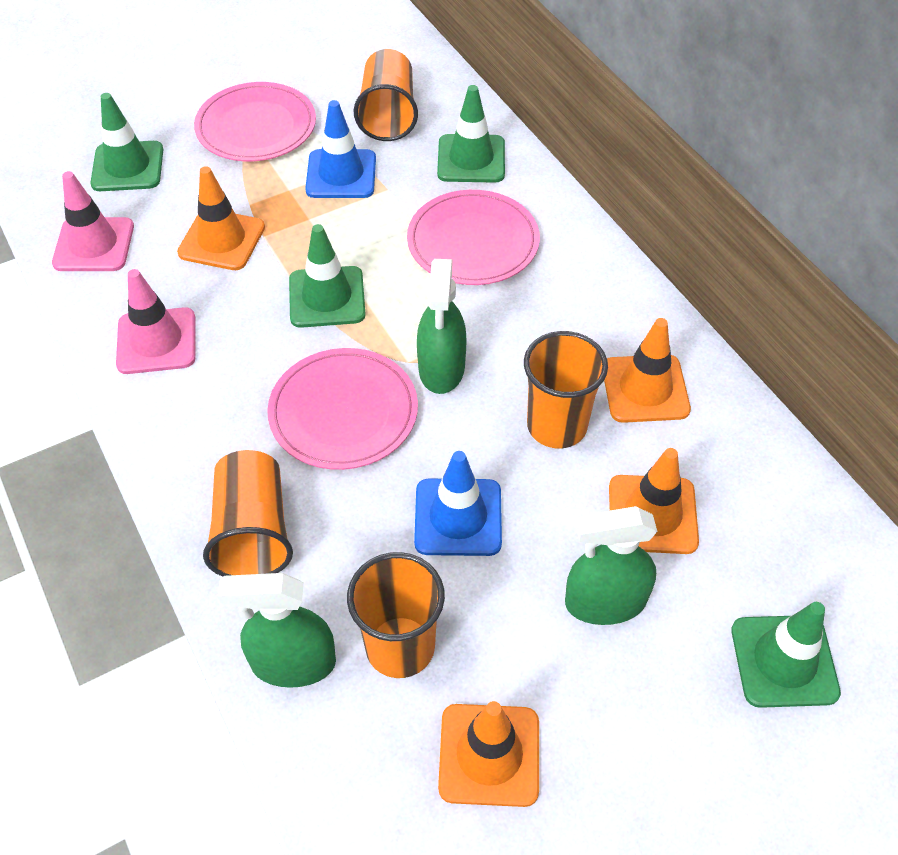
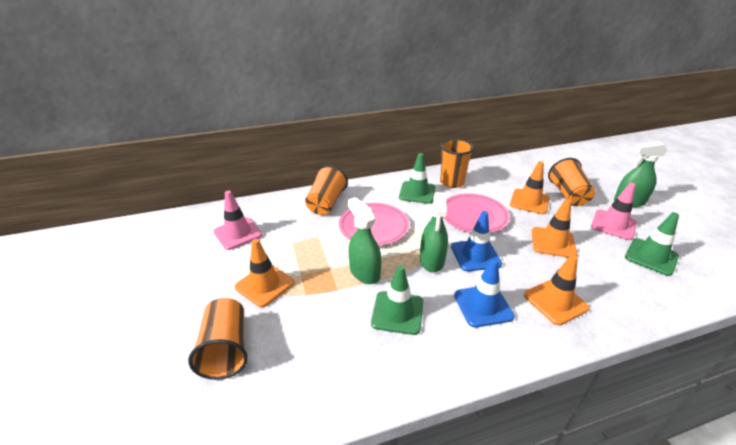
green traffic cone: 4 -> 3
pink plate: 3 -> 2

